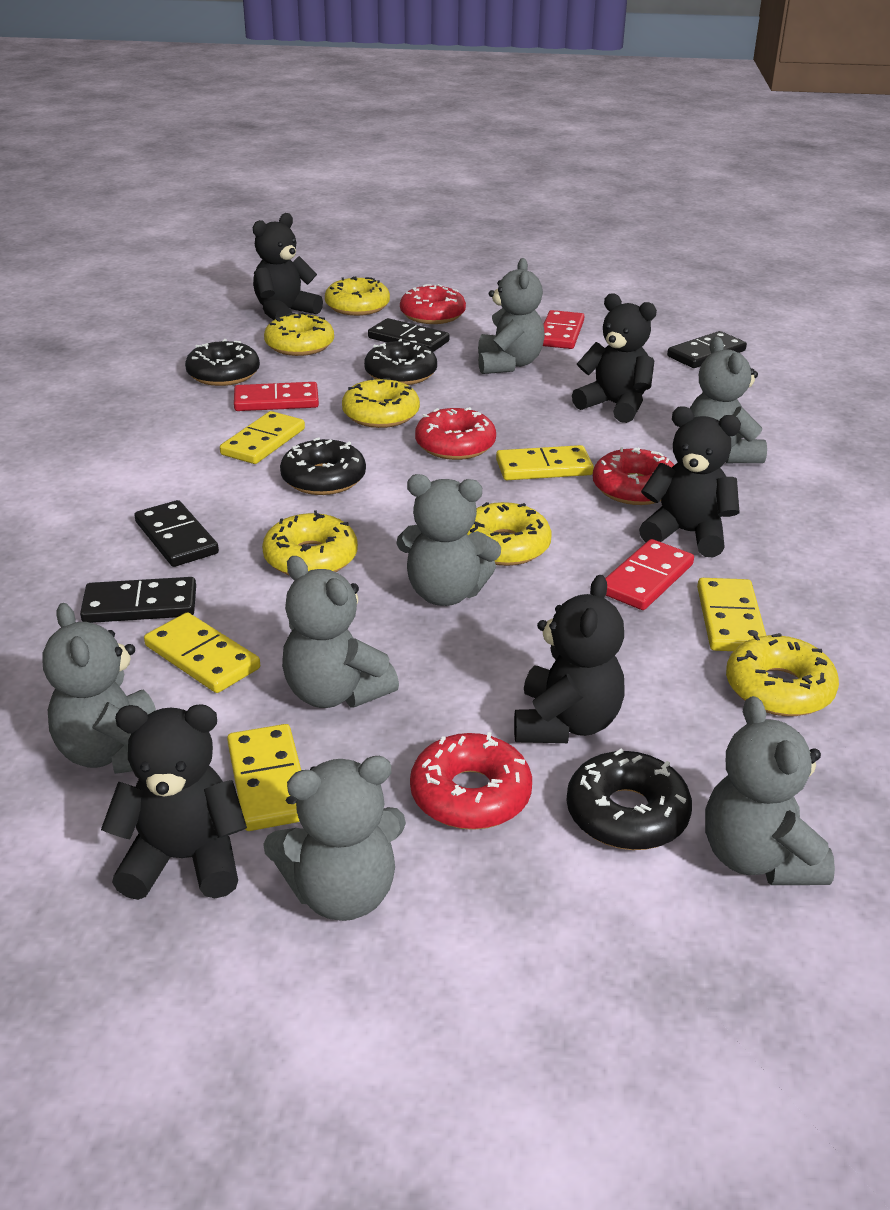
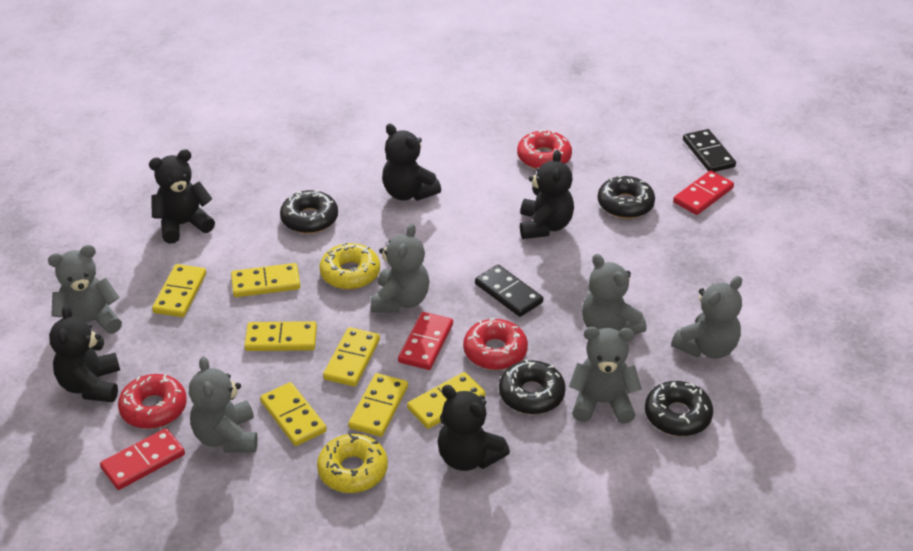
black domino: 4 -> 2
grey teddy bear: 7 -> 6
red donut: 4 -> 3
yellow domino: 5 -> 7
yellow donut: 6 -> 2

